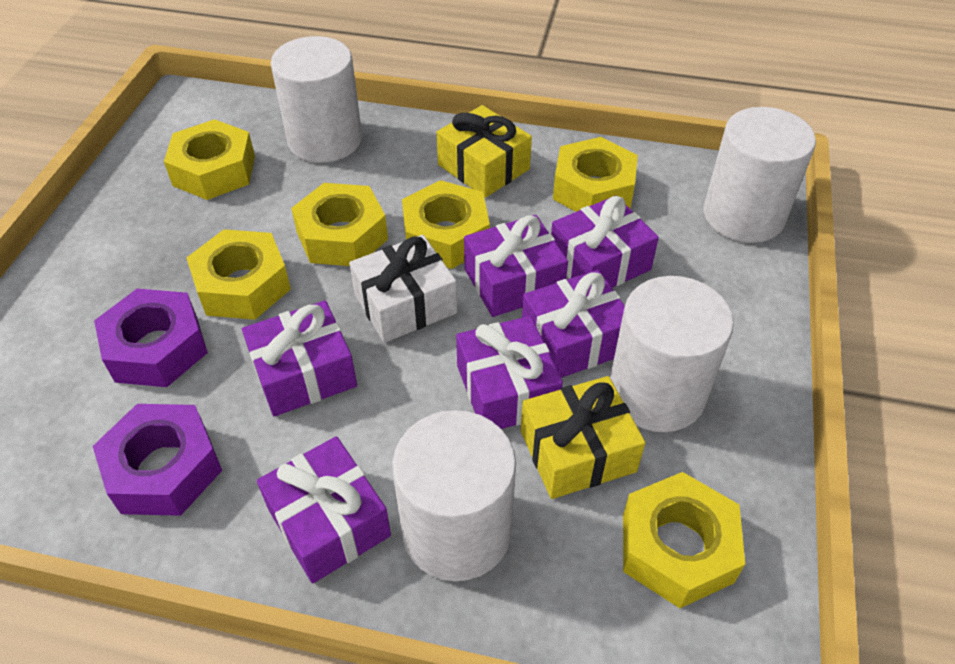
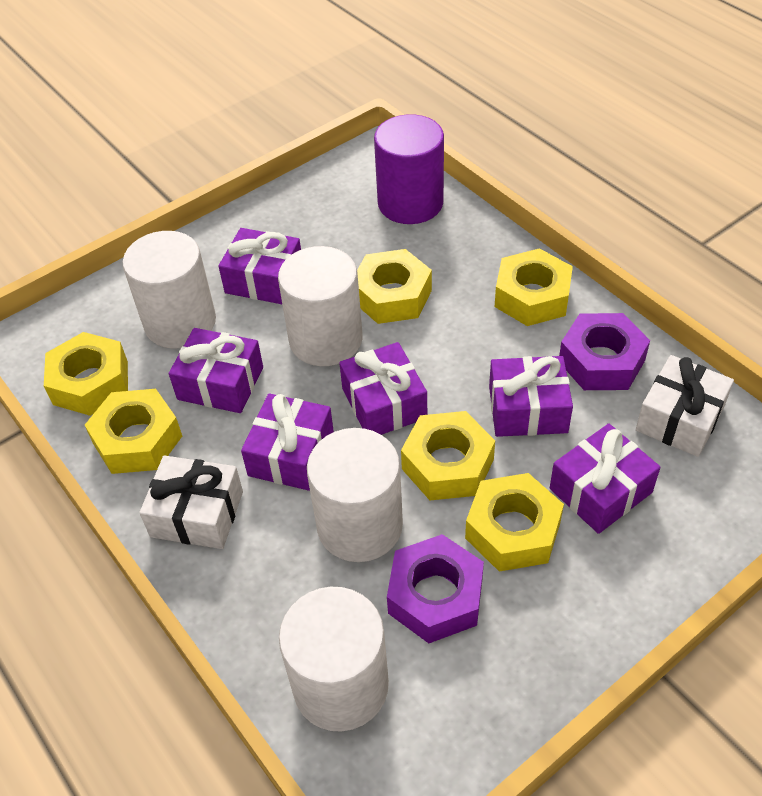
purple cylinder: 0 -> 1
white gift: 1 -> 2
yellow gift: 2 -> 0

